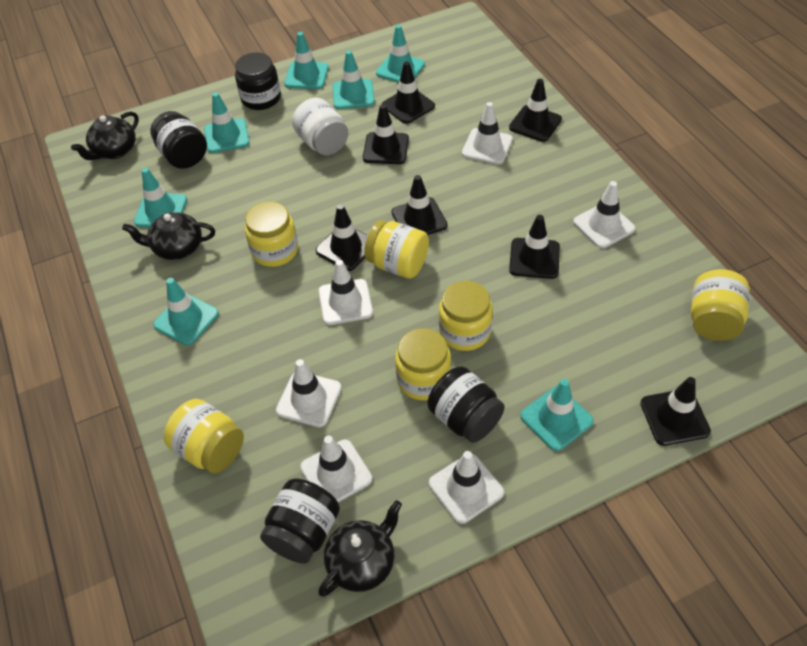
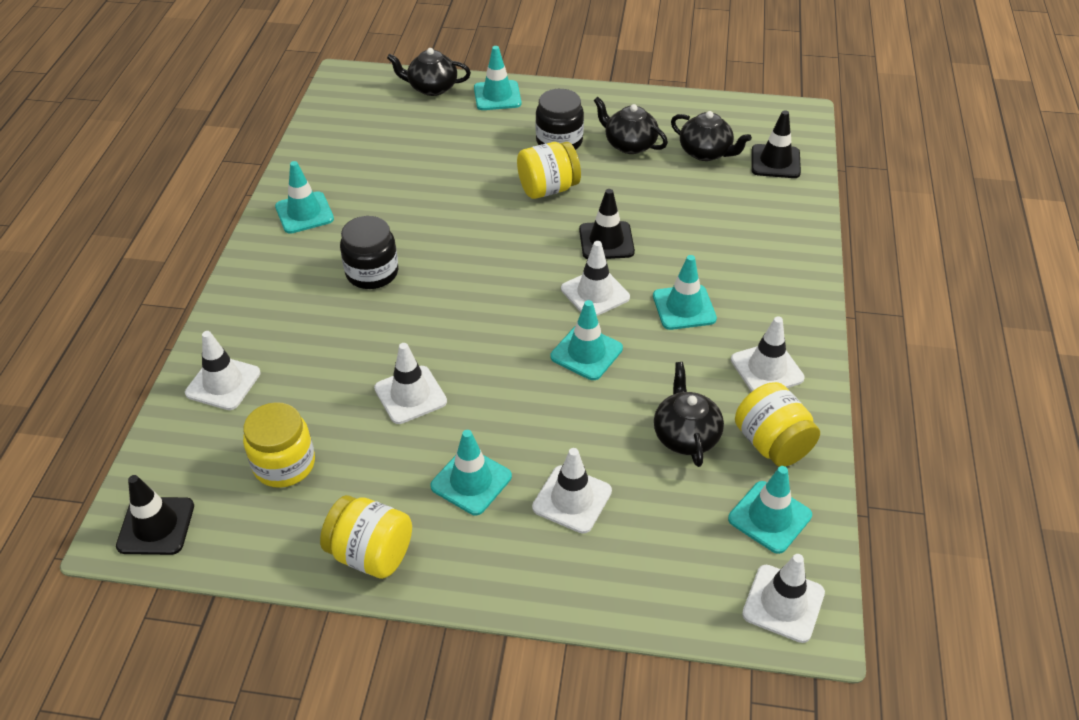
black jar: 4 -> 2
black teapot: 3 -> 4
black traffic cone: 7 -> 3
turquoise traffic cone: 7 -> 6
white jar: 1 -> 0
yellow jar: 6 -> 4

